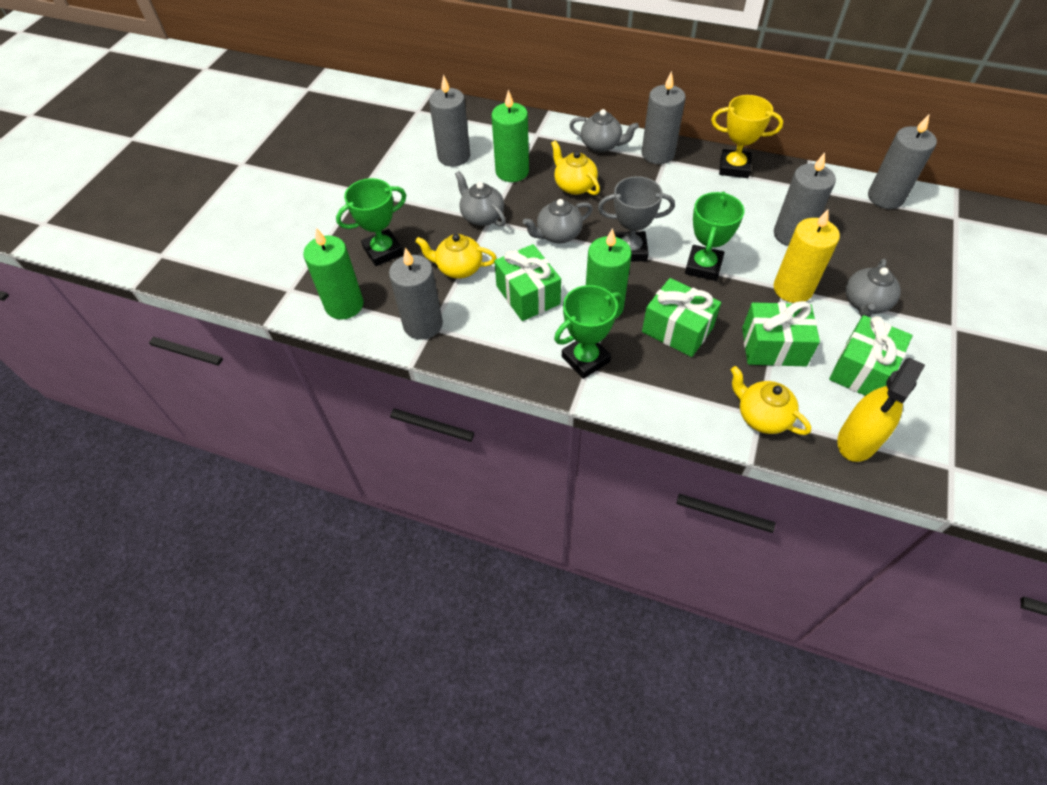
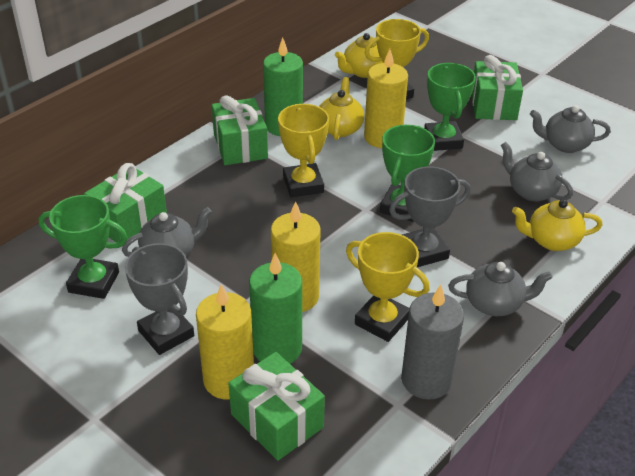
green candle: 3 -> 2
grey candle: 5 -> 1
grey trophy: 1 -> 2
yellow candle: 1 -> 3
yellow spray bottle: 1 -> 0
yellow trophy: 1 -> 3

